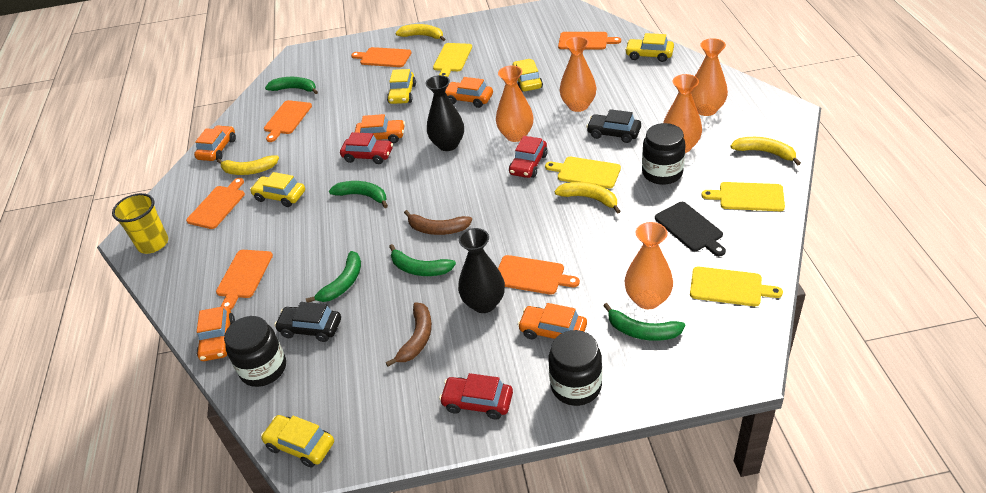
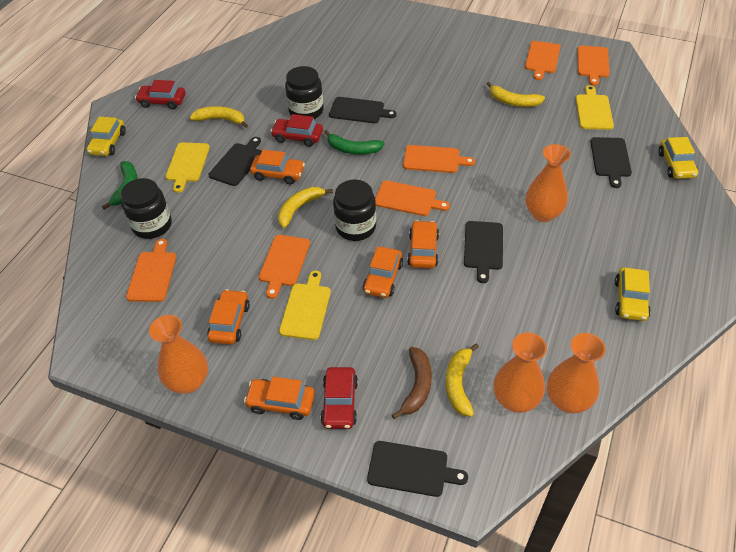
black car: 2 -> 0
black cutting board: 1 -> 5
black vase: 2 -> 0
brown banana: 2 -> 1
green banana: 5 -> 2
orange vase: 5 -> 4
yellow car: 5 -> 3
yellow cup: 1 -> 0
yellow cutting board: 4 -> 3

